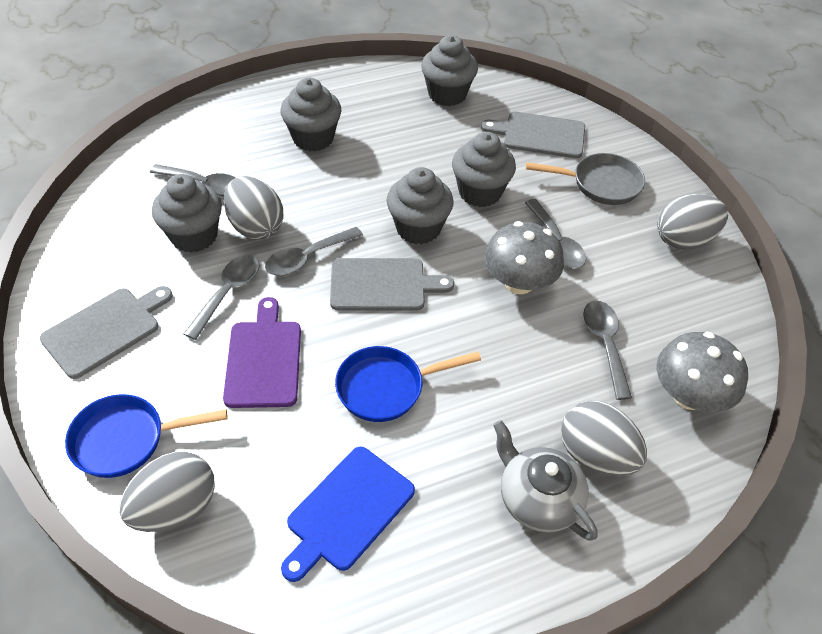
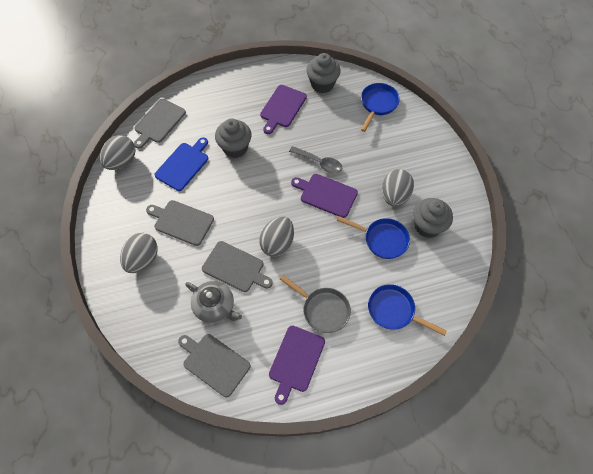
blue pan: 2 -> 3
grey cupcake: 5 -> 3
grey cutting board: 3 -> 4
grey mushroom: 2 -> 0
grey spoon: 5 -> 1
purple cutting board: 1 -> 3

